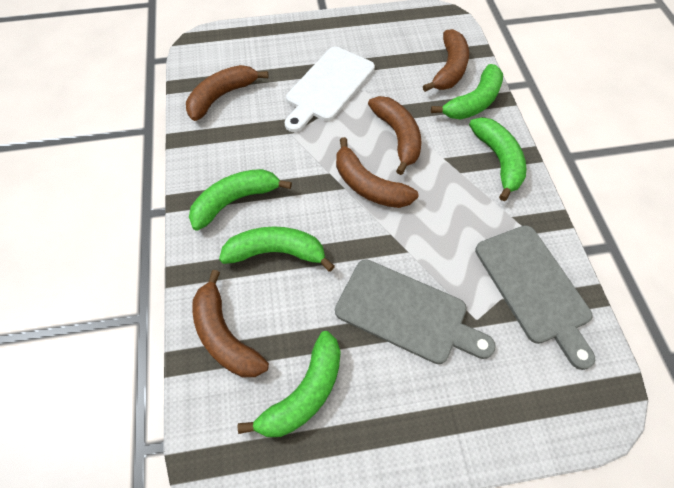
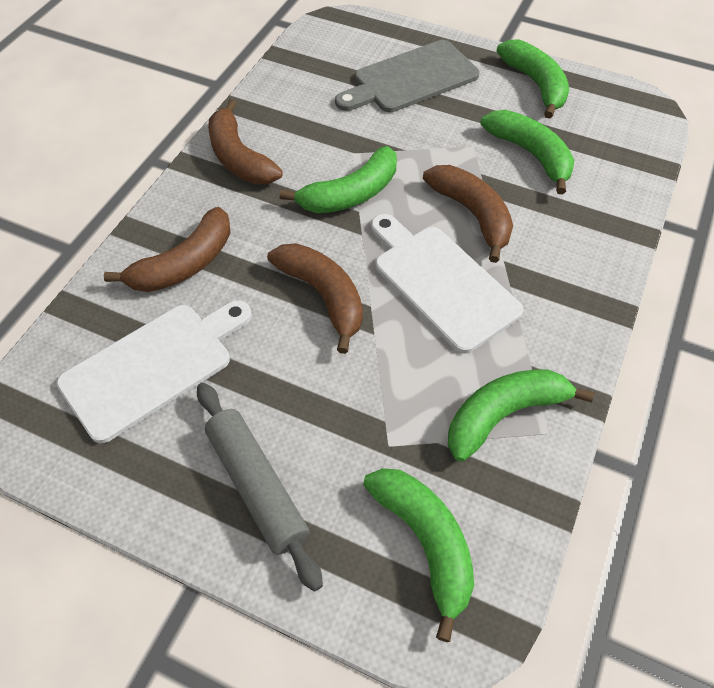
brown banana: 5 -> 4
grey cutting board: 2 -> 1
grey rolling pin: 0 -> 1
white cutting board: 1 -> 2

